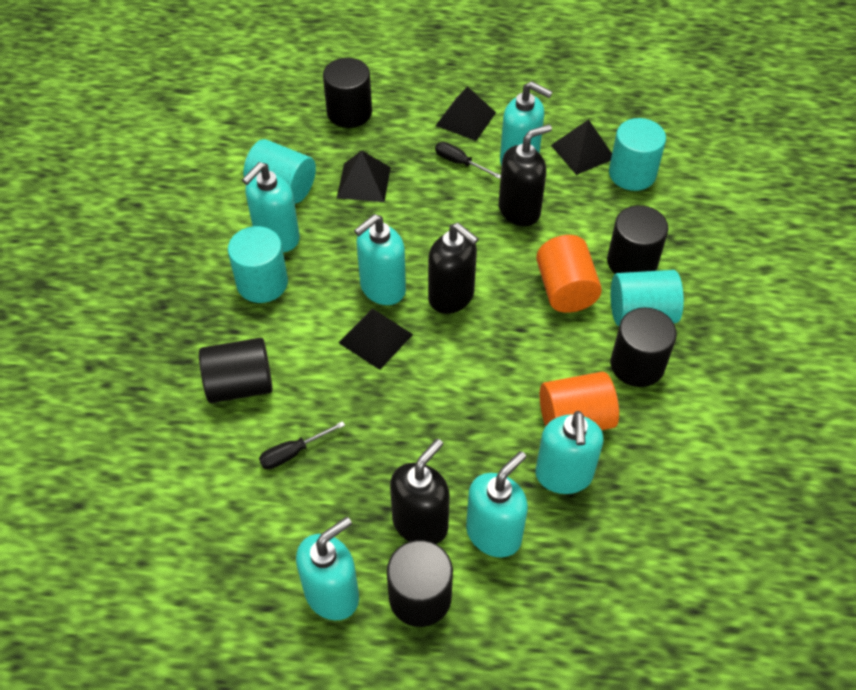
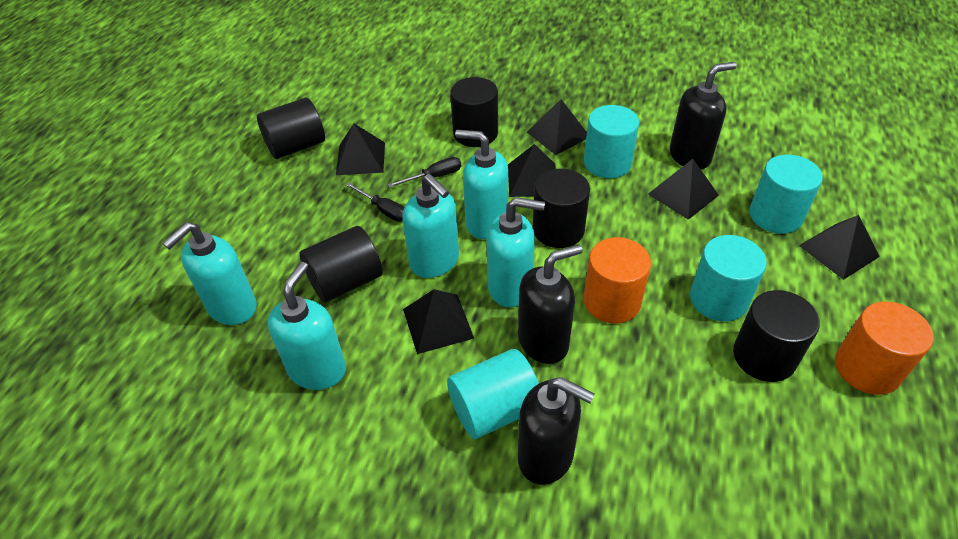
black pyramid: 4 -> 6
turquoise soap dispenser: 6 -> 5

